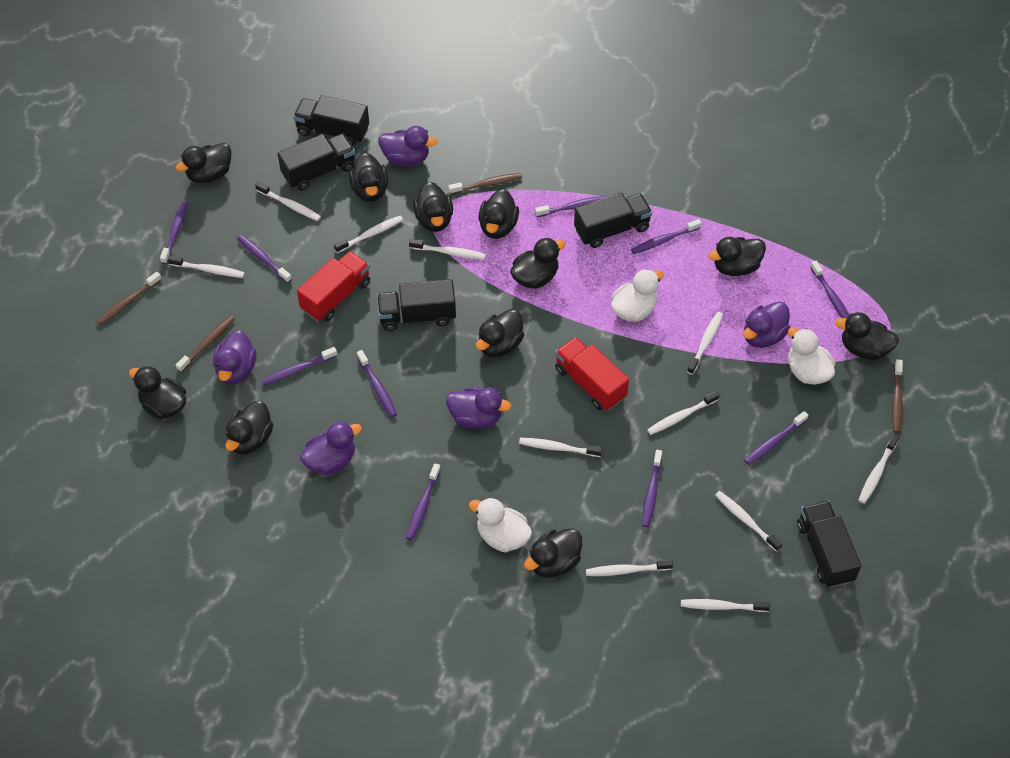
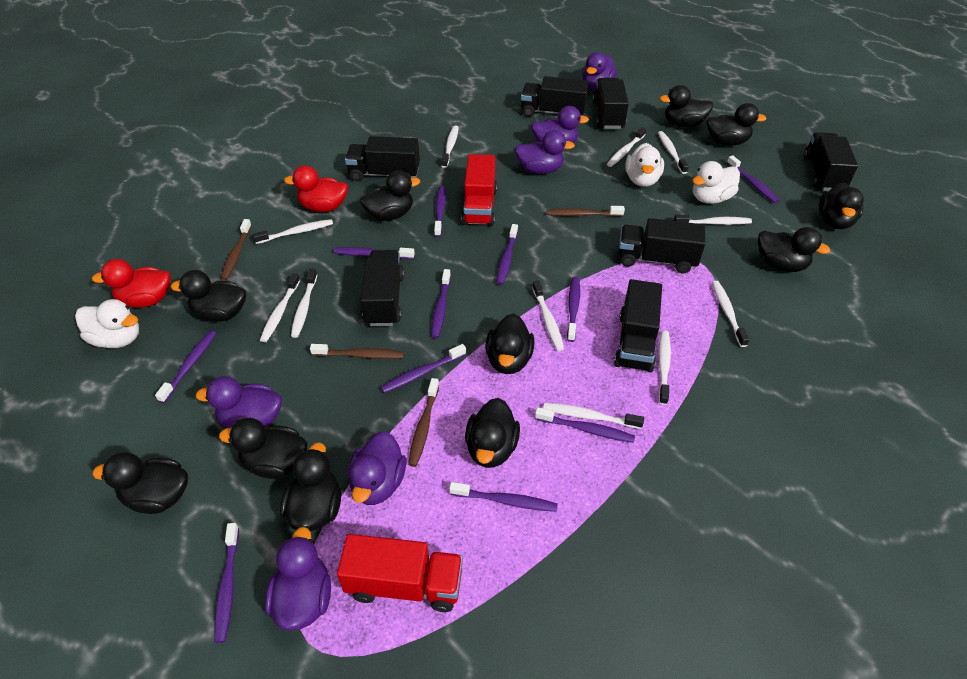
black truck: 5 -> 7
purple duck: 5 -> 6
purple toothbrush: 10 -> 11
red duck: 0 -> 2

